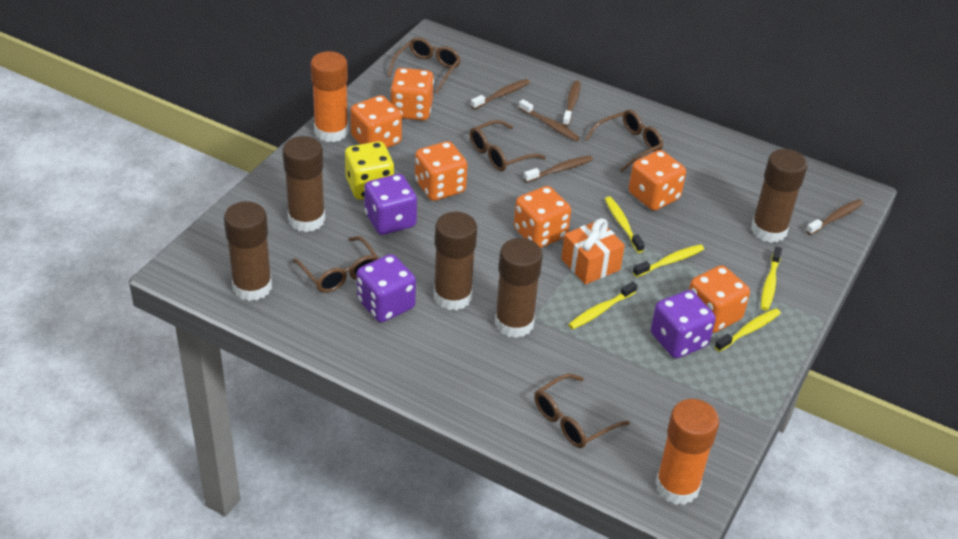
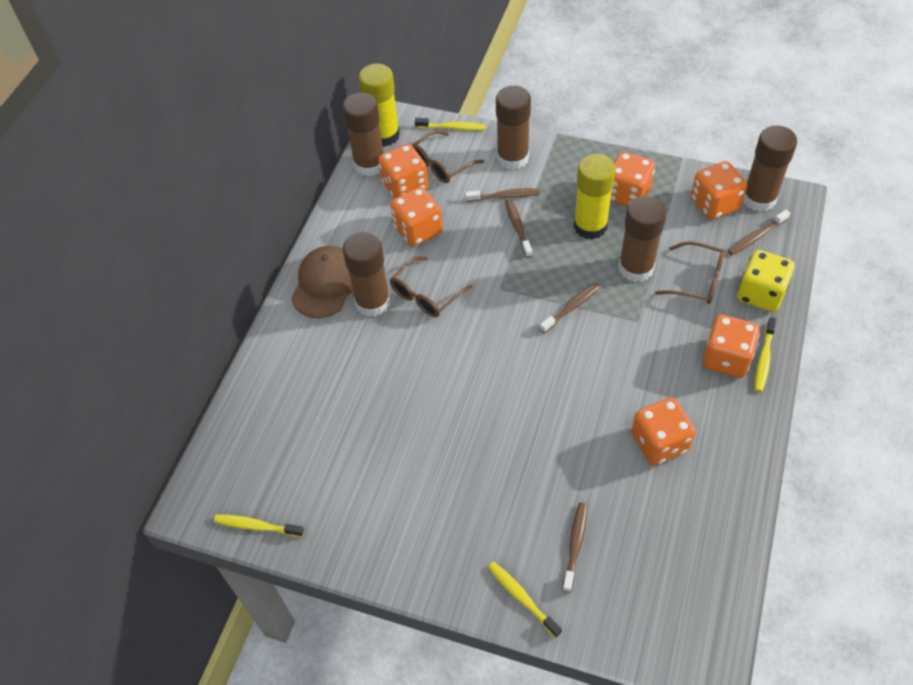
brown cap: 0 -> 1
brown glasses: 5 -> 3
orange gift: 1 -> 0
orange glue stick: 2 -> 0
purple dice: 3 -> 0
yellow glue stick: 0 -> 2
yellow toothbrush: 5 -> 4

